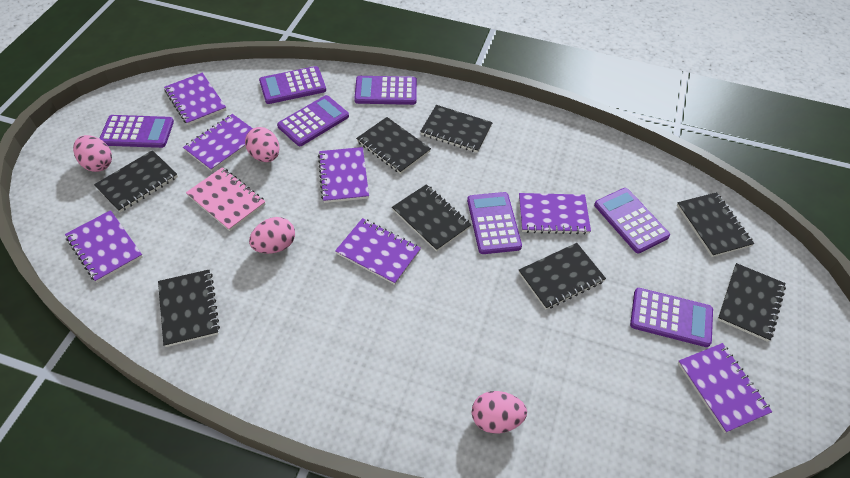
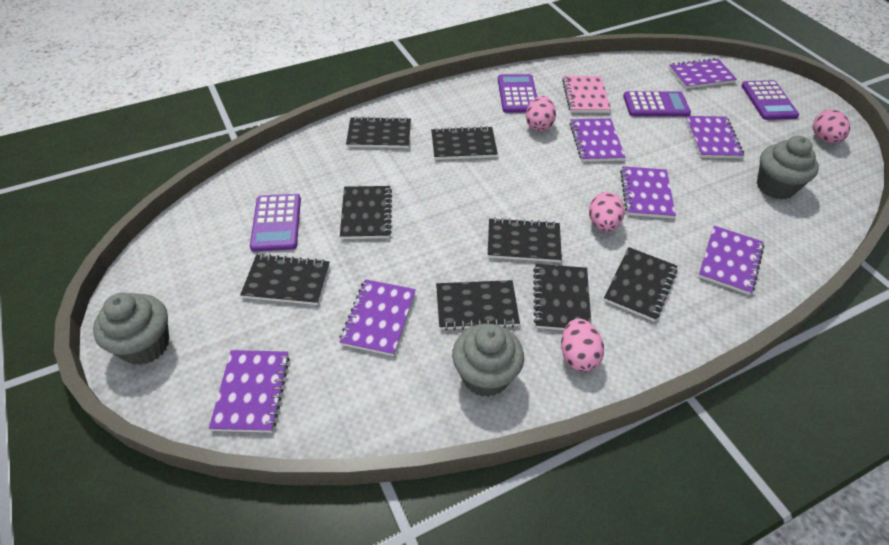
grey cupcake: 0 -> 3
purple calculator: 7 -> 4

